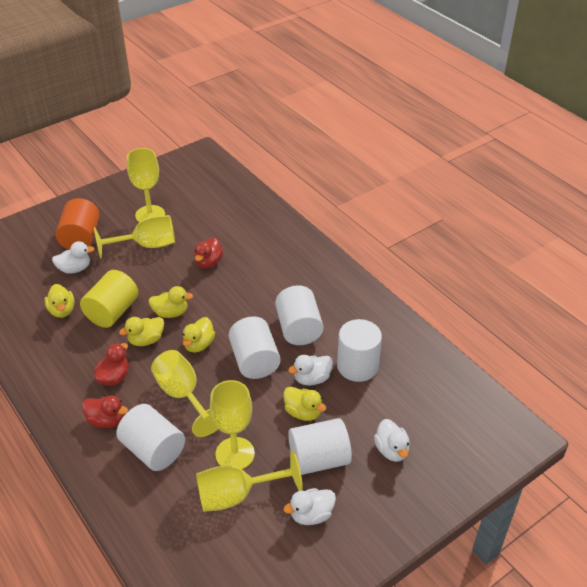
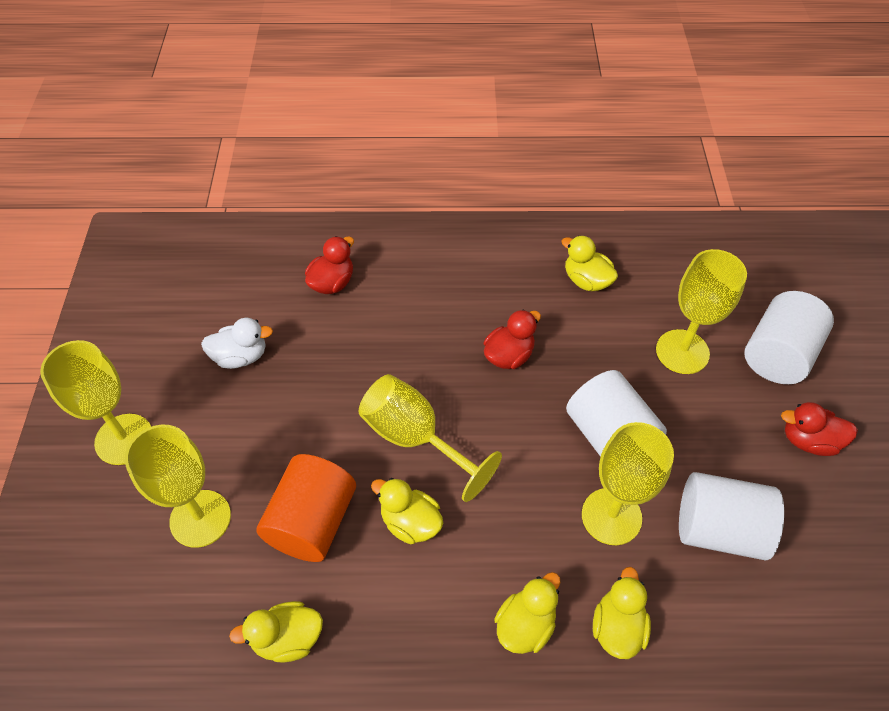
white cylinder: 5 -> 3
white duck: 4 -> 1
yellow cylinder: 1 -> 0

